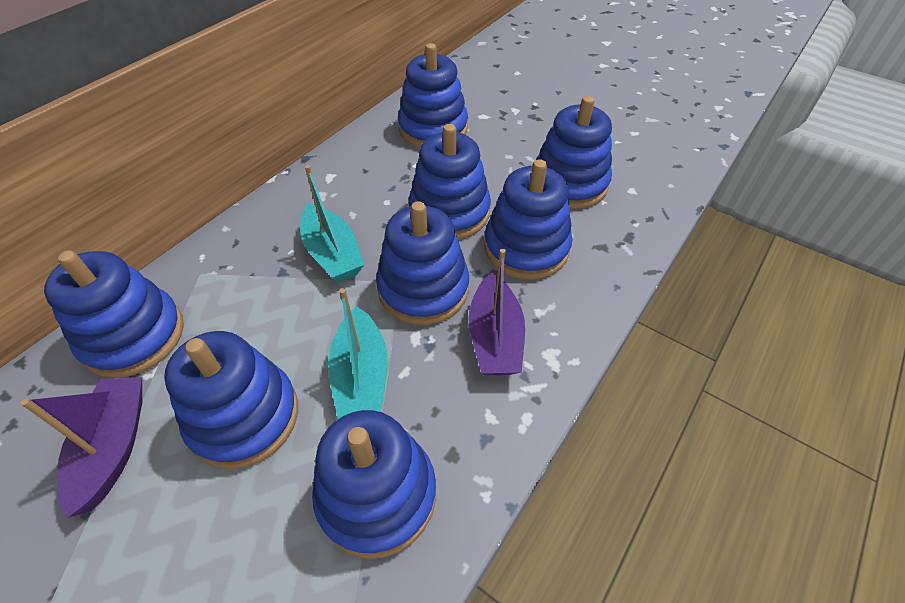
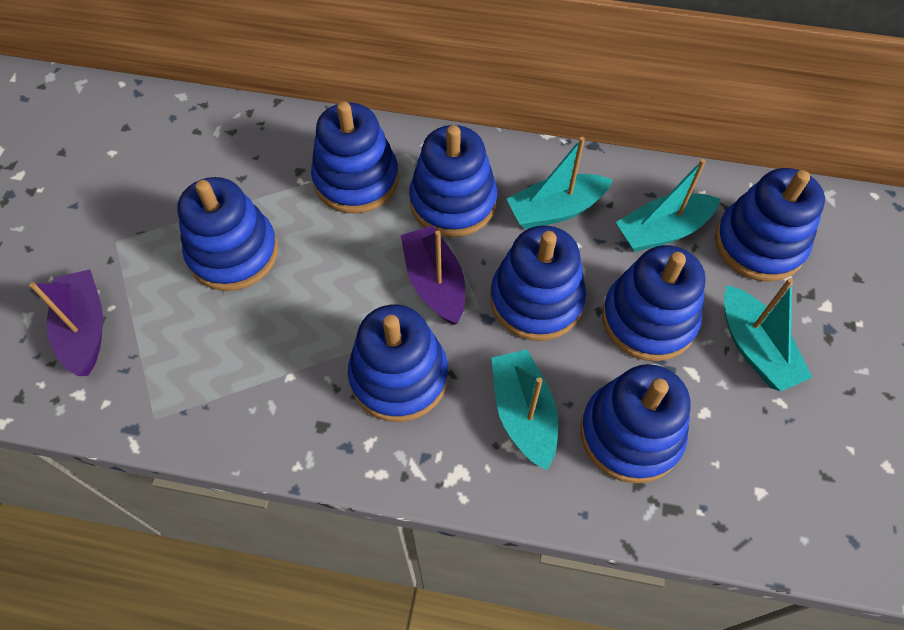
turquoise boat: 2 -> 4

